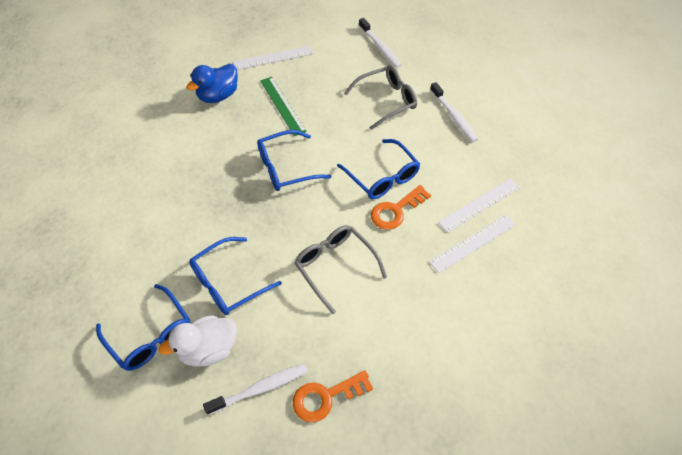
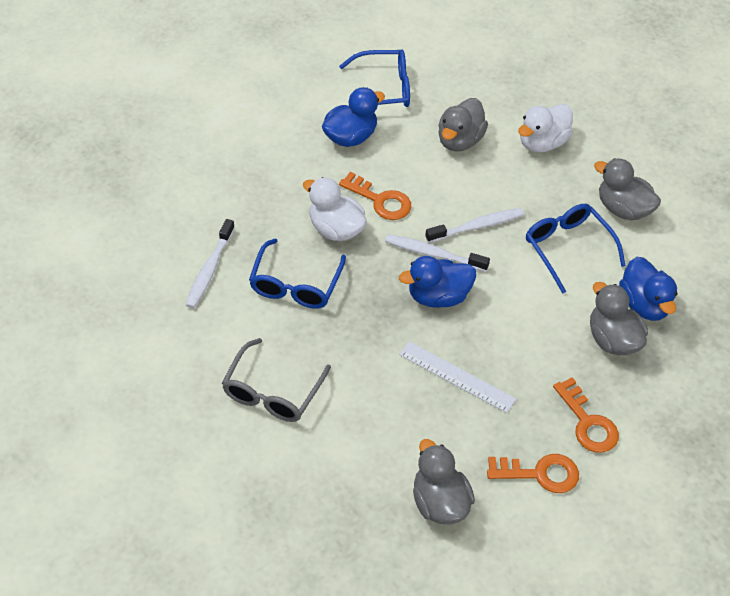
blue duck: 1 -> 3
blue glasses: 4 -> 3
green ruler: 1 -> 0
grey duck: 0 -> 4
grey glasses: 2 -> 1
orange key: 2 -> 3
white duck: 1 -> 2
white ruler: 3 -> 1

